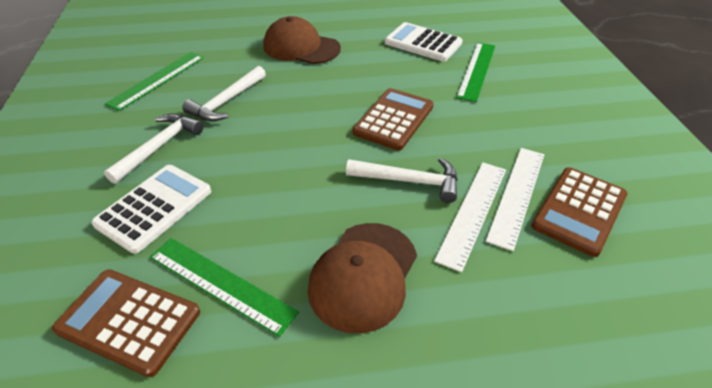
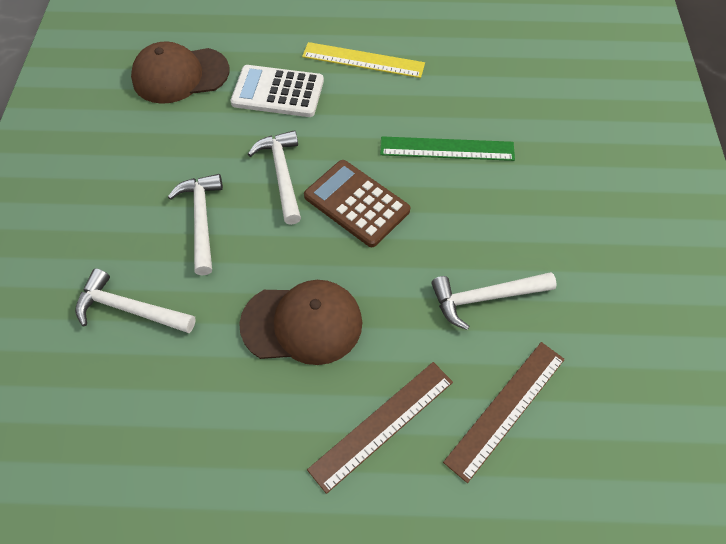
brown calculator: 3 -> 1
brown ruler: 0 -> 2
green ruler: 3 -> 1
white calculator: 2 -> 1
white hammer: 3 -> 4
white ruler: 2 -> 0
yellow ruler: 0 -> 1

